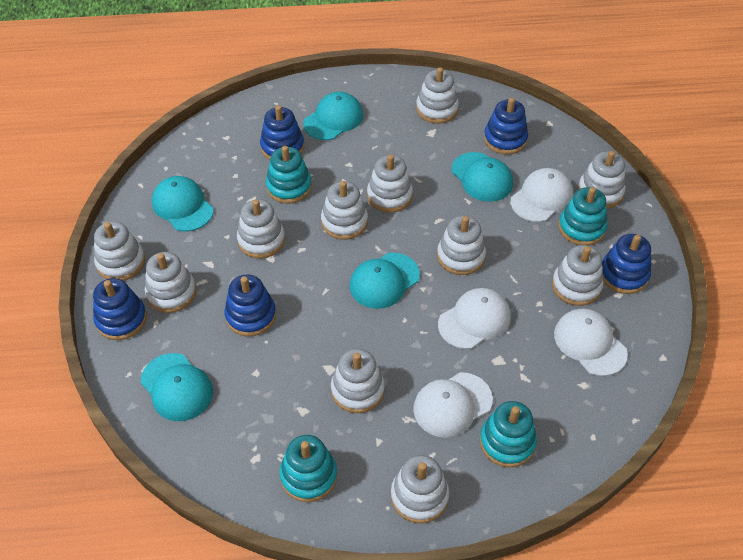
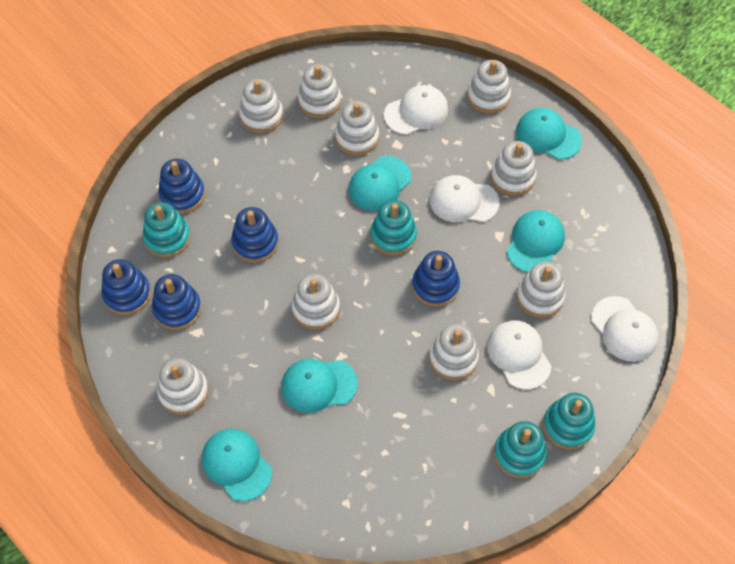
white stacking toy: 11 -> 9

